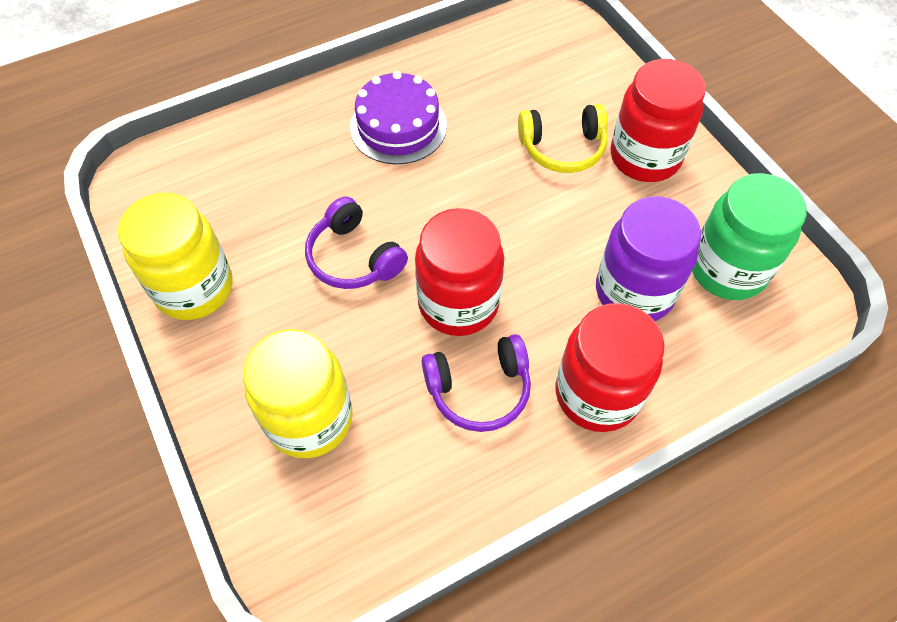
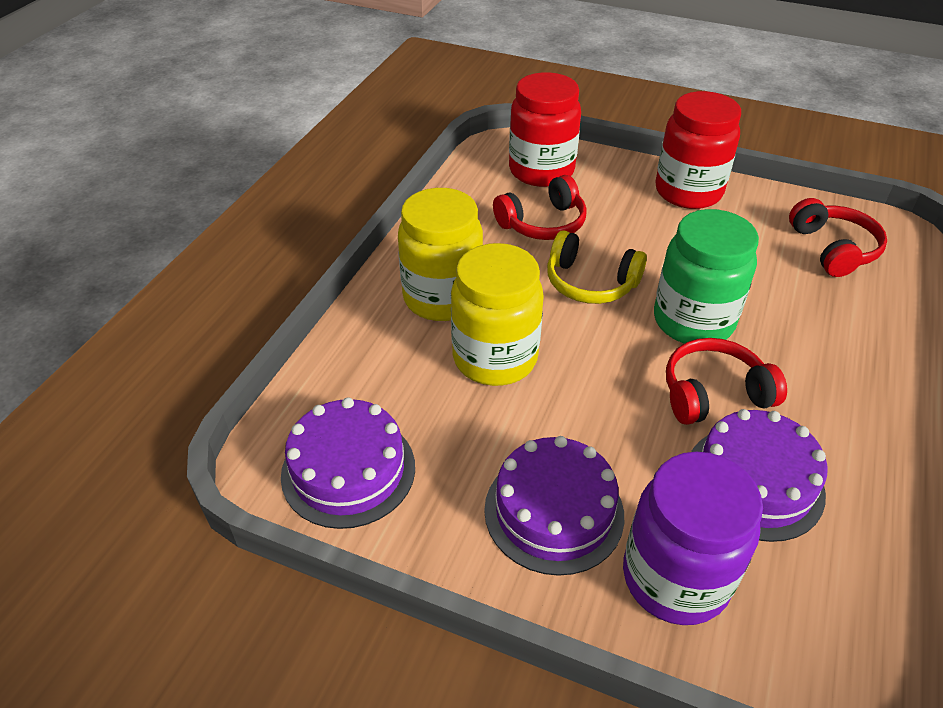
purple cake: 1 -> 3
purple headphones: 2 -> 0
red headphones: 0 -> 3
red jar: 3 -> 2

